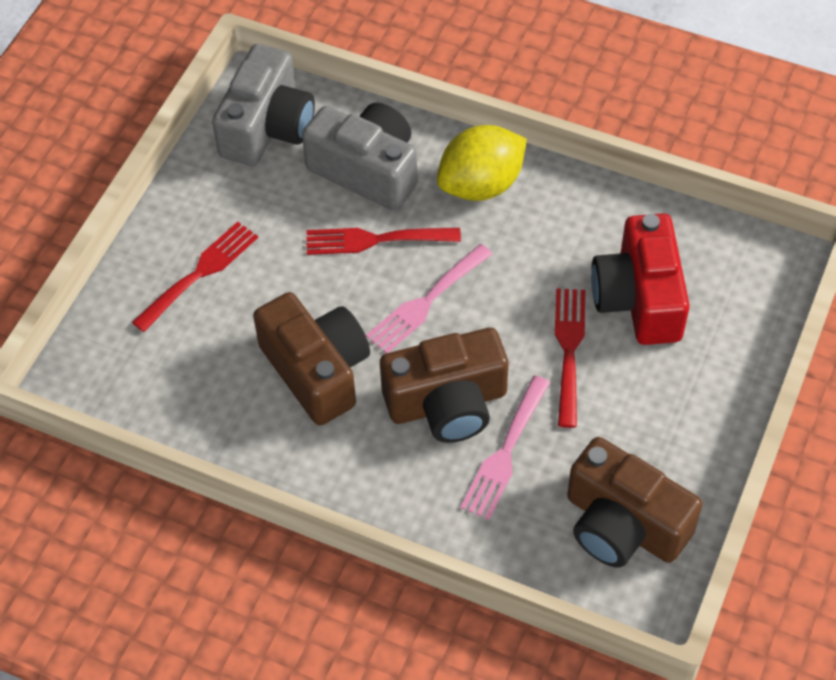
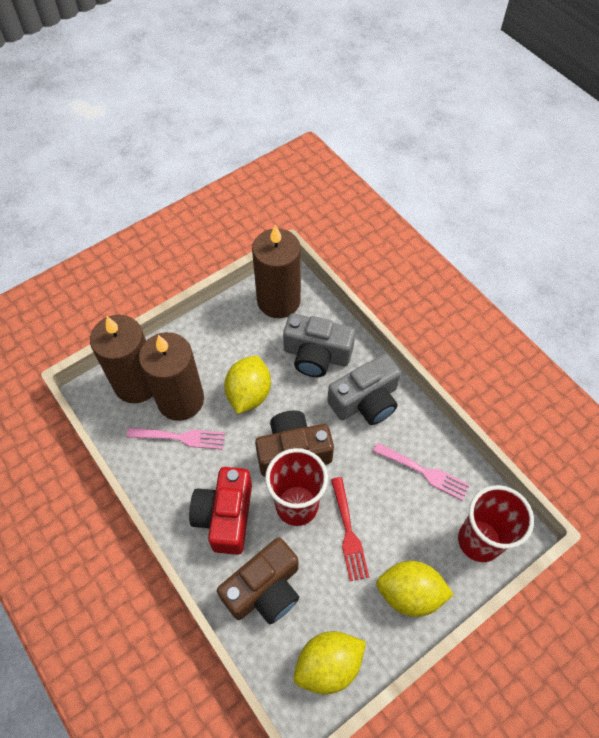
brown camera: 3 -> 2
brown candle: 0 -> 3
red cup: 0 -> 2
red fork: 3 -> 1
yellow lemon: 1 -> 3

